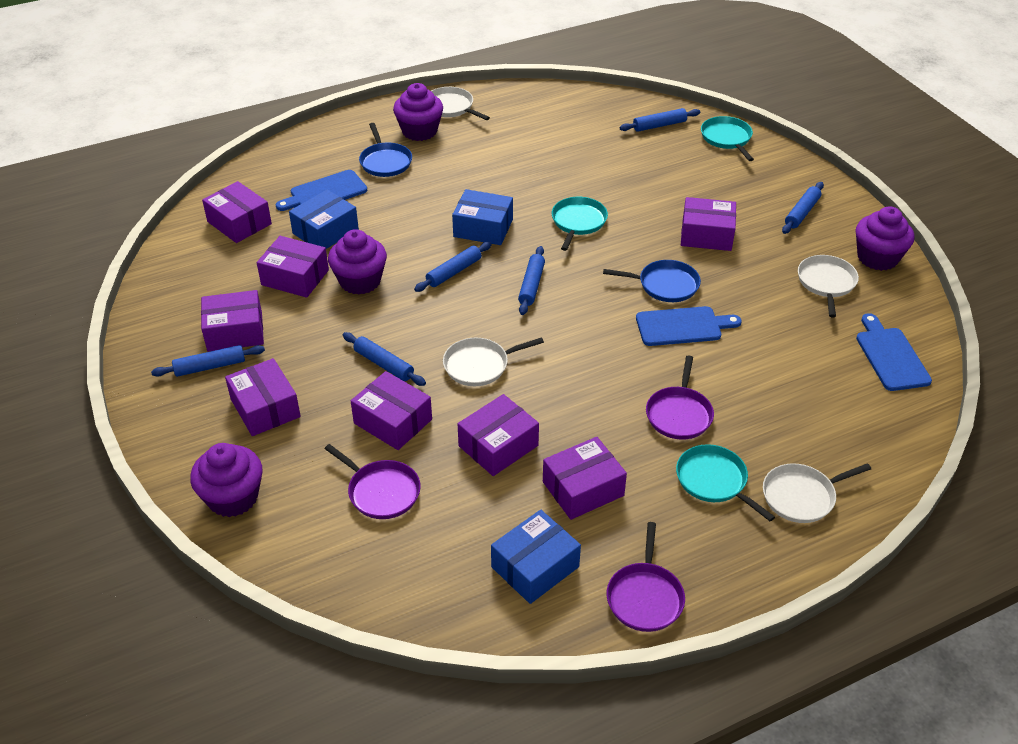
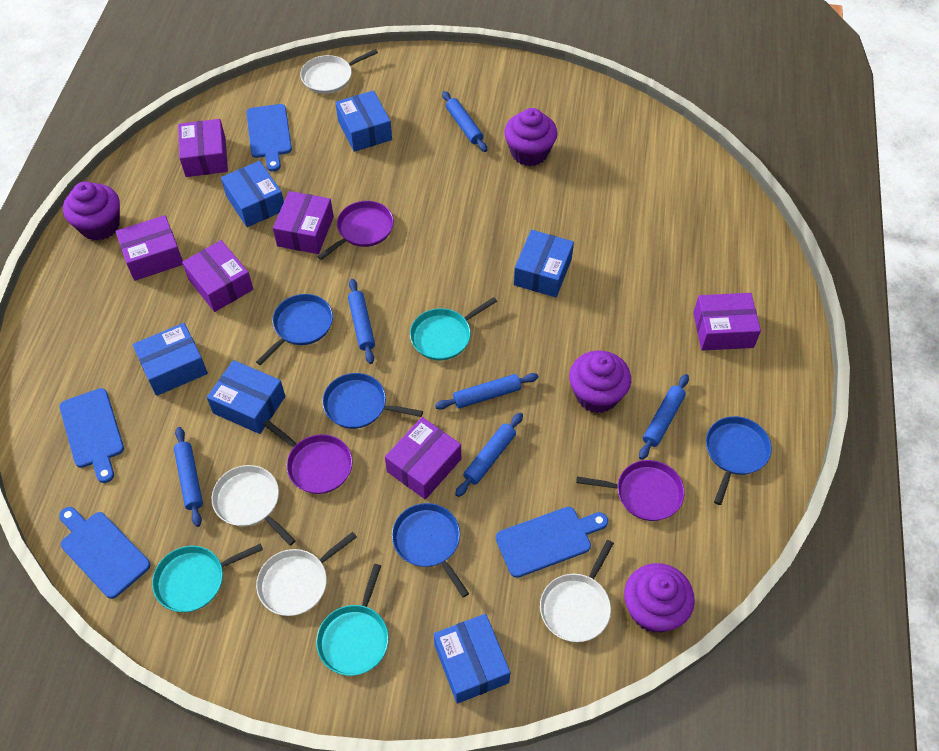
blue box: 3 -> 6
blue cutting board: 3 -> 4
blue pan: 2 -> 4
purple box: 8 -> 6

